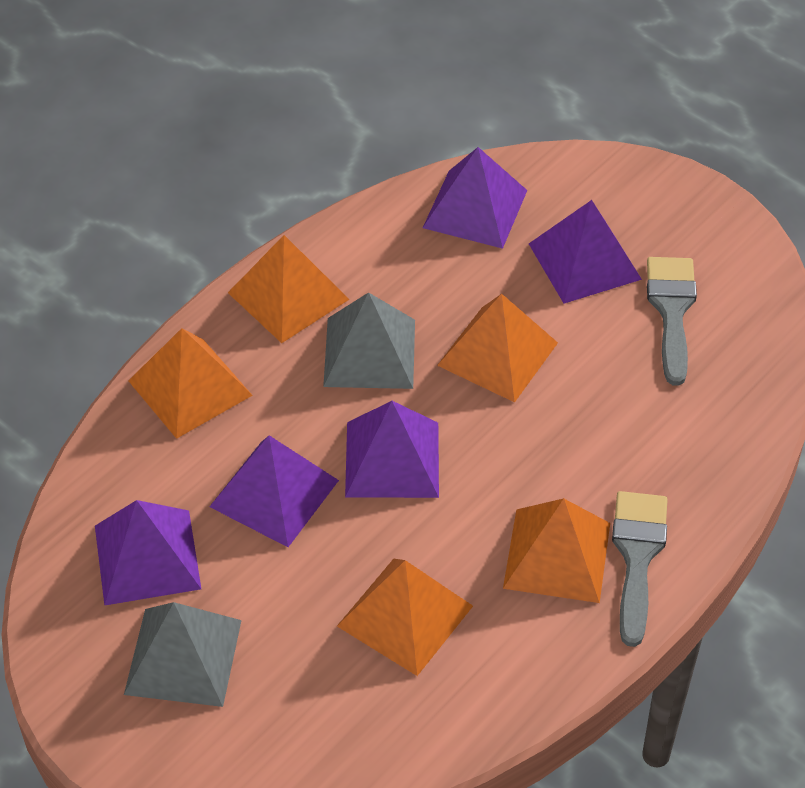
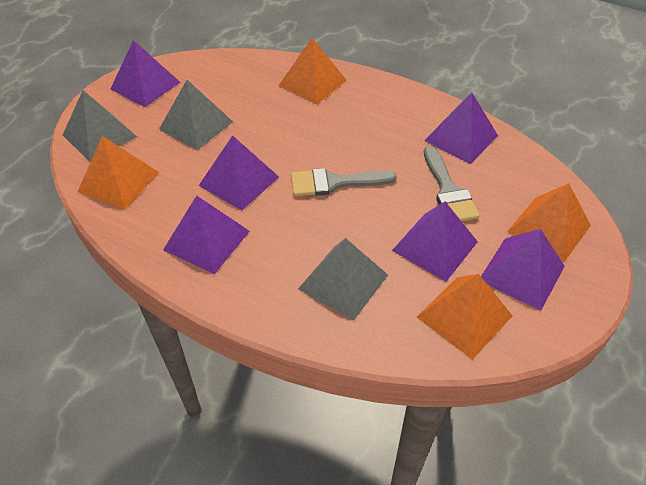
grey pyramid: 2 -> 3
orange pyramid: 5 -> 4
purple pyramid: 5 -> 6

